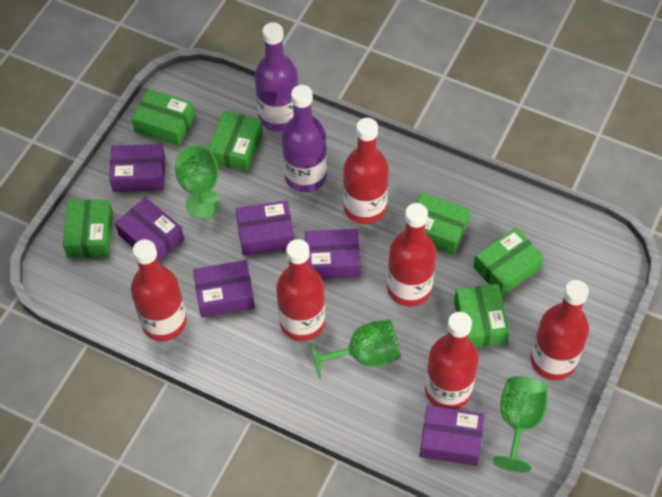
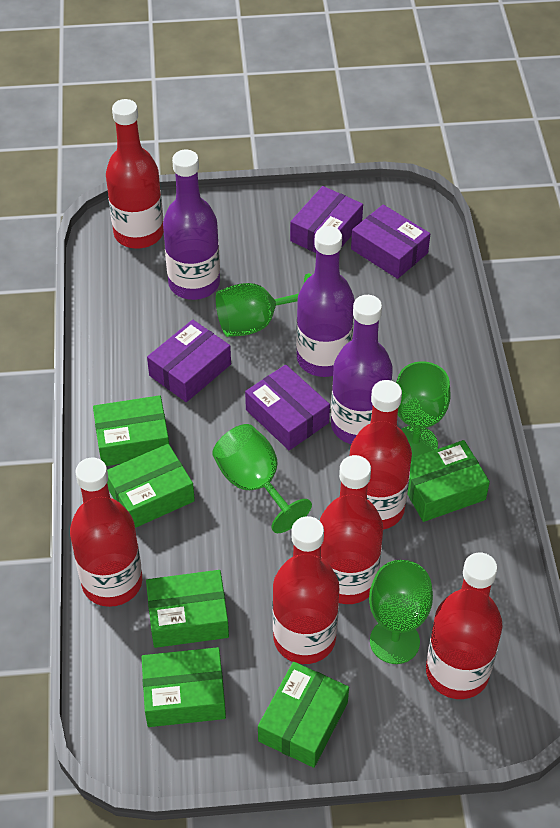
green goblet: 3 -> 4
purple bottle: 2 -> 3
purple box: 6 -> 4

